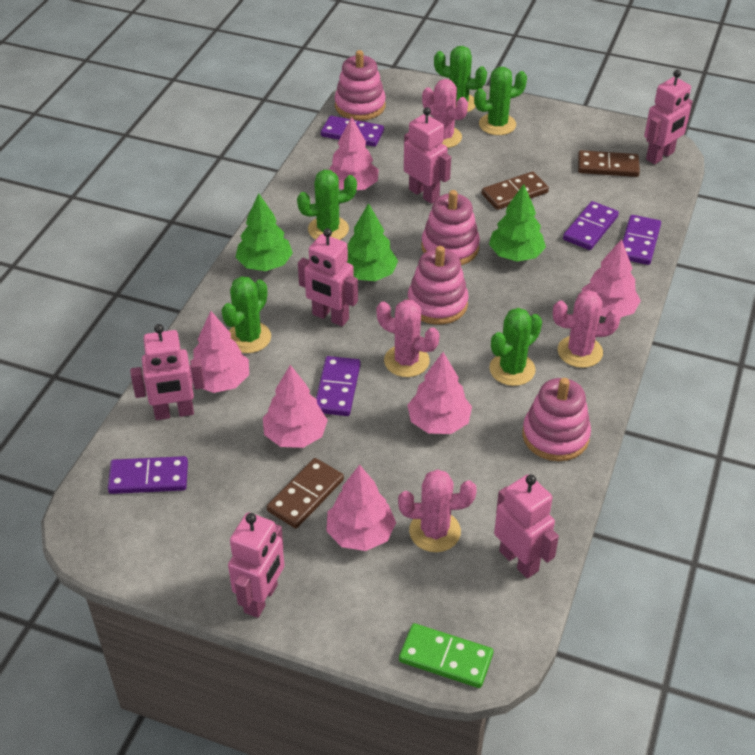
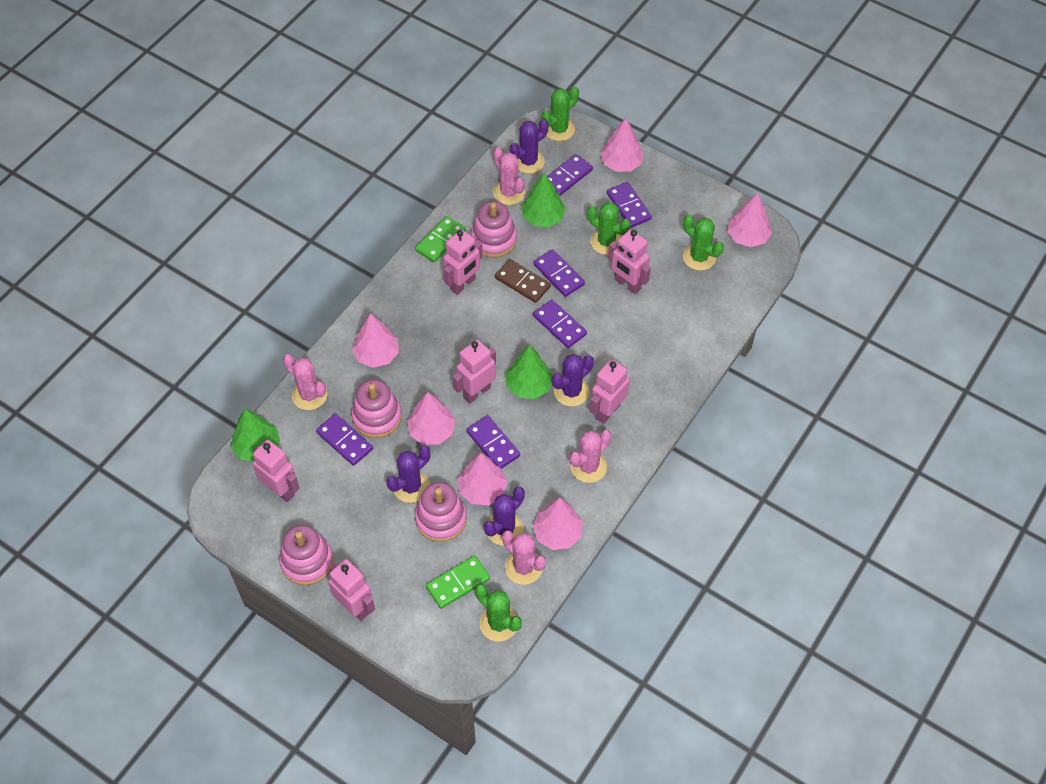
brown domino: 3 -> 1
green cactus: 5 -> 4
green domino: 1 -> 2
purple cactus: 0 -> 4
purple domino: 5 -> 6

